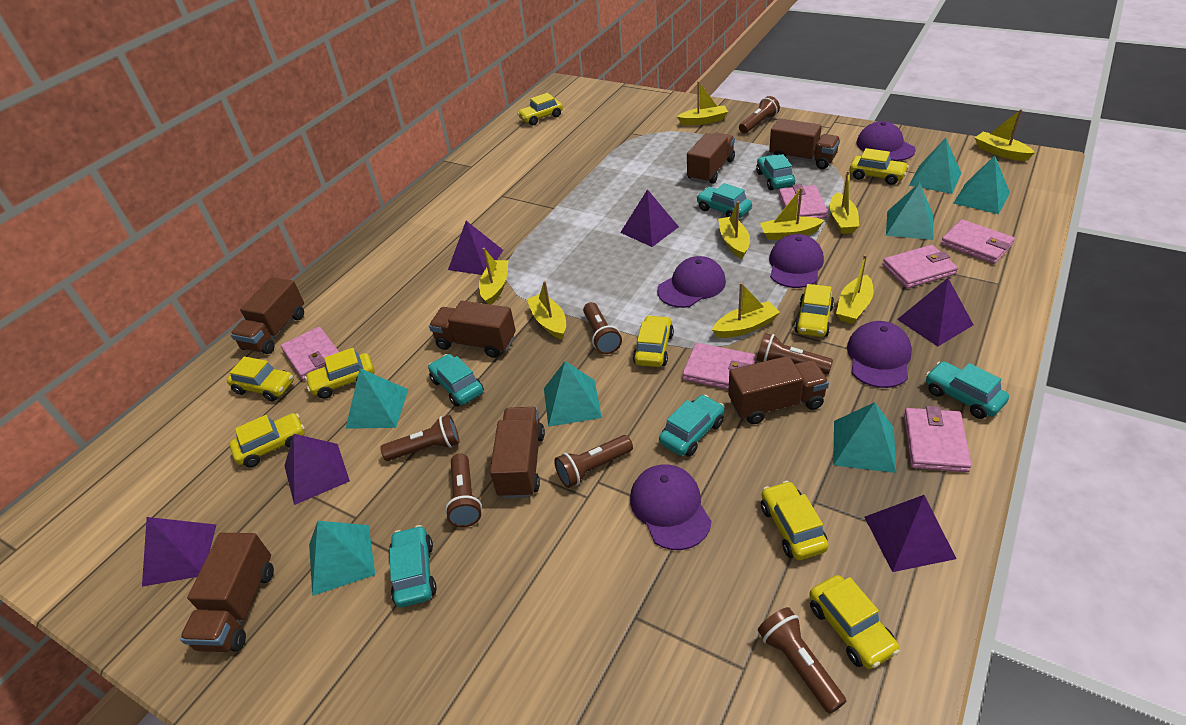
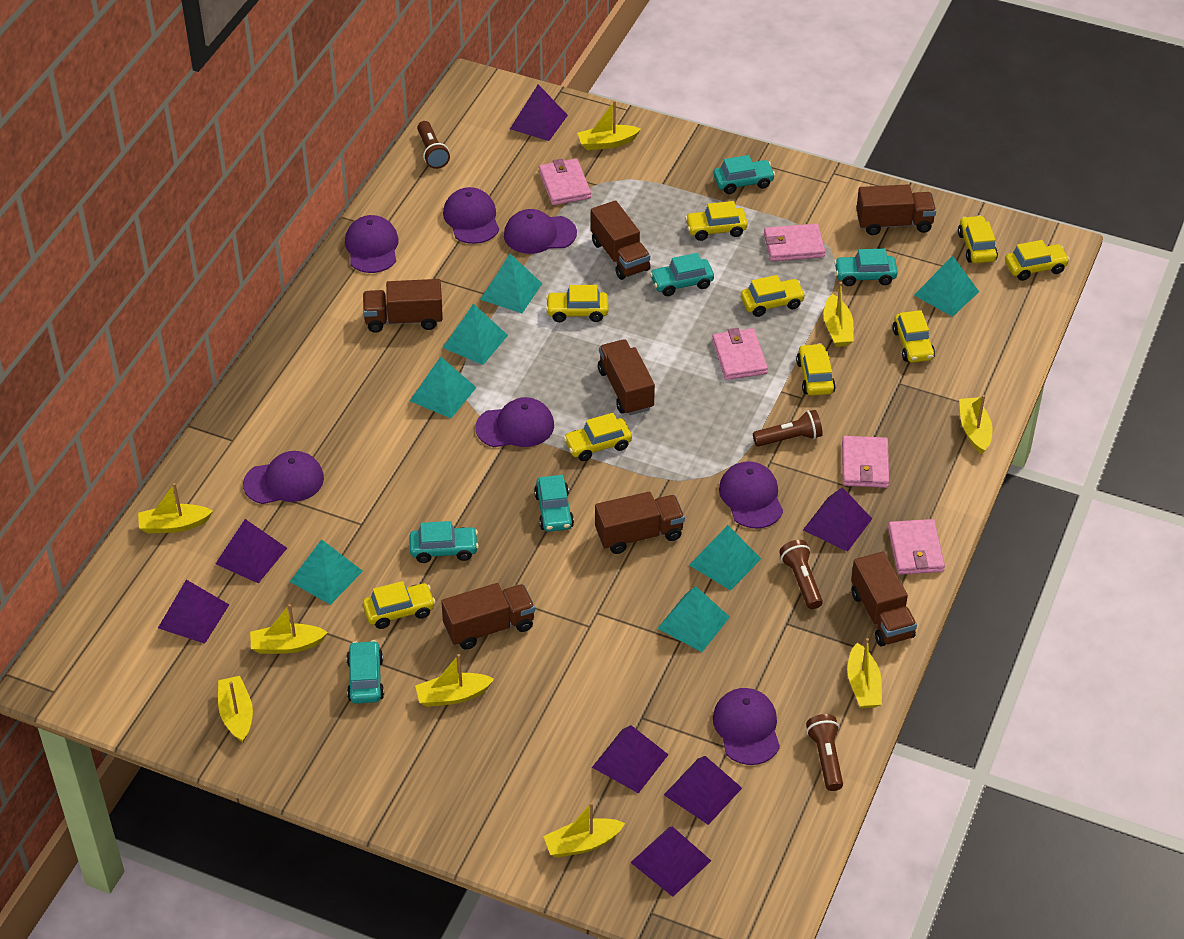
brown flashlight: 7 -> 4
pink wallet: 6 -> 5
purple cap: 5 -> 7
purple pyramid: 6 -> 7

